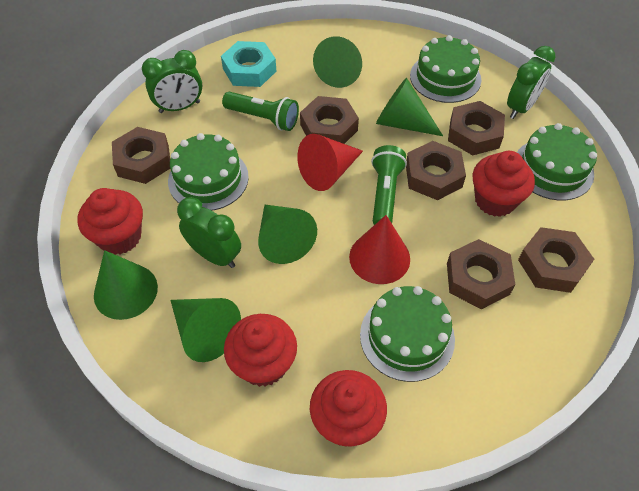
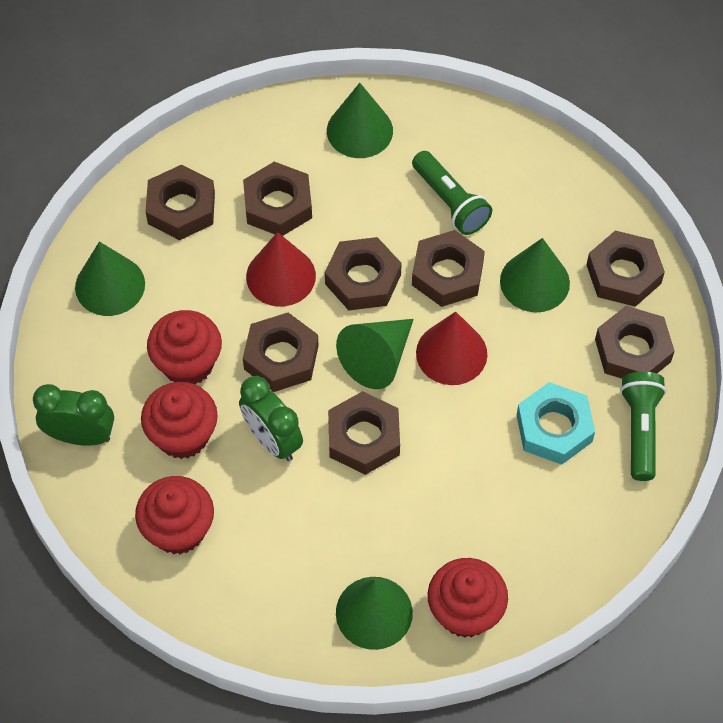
brown nut: 6 -> 8
green cake: 4 -> 0
green clock: 3 -> 2

